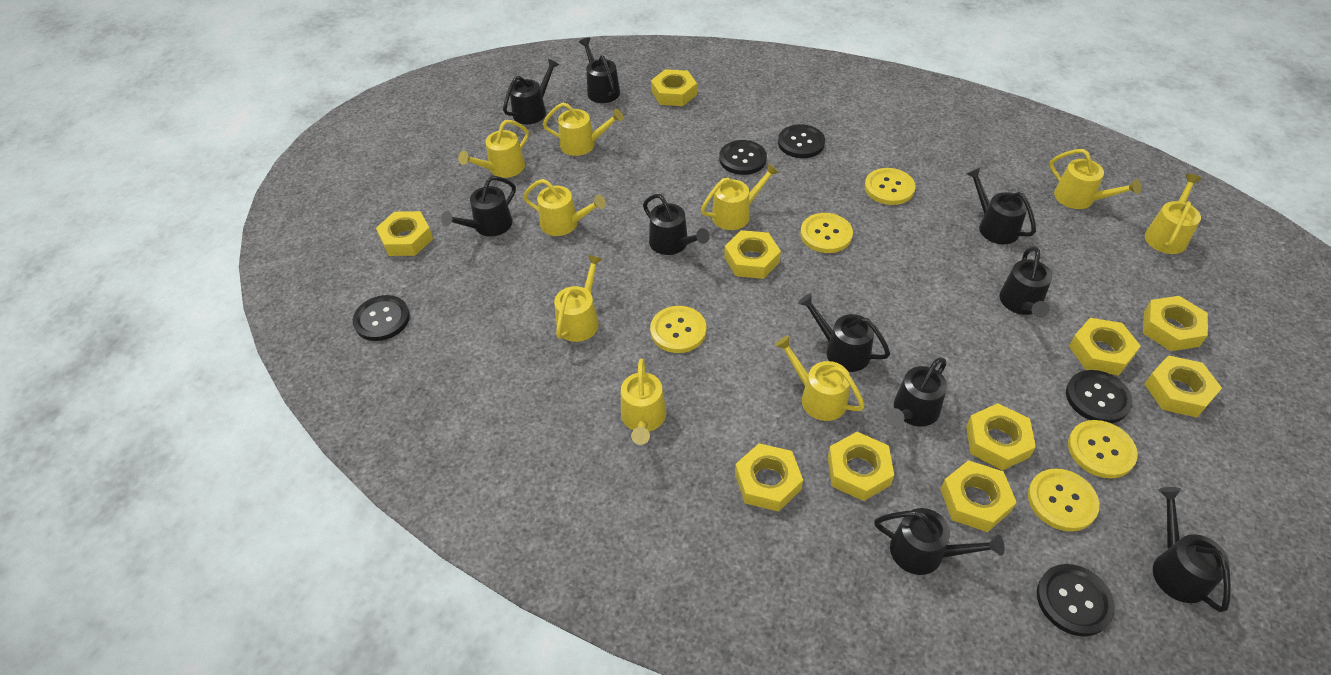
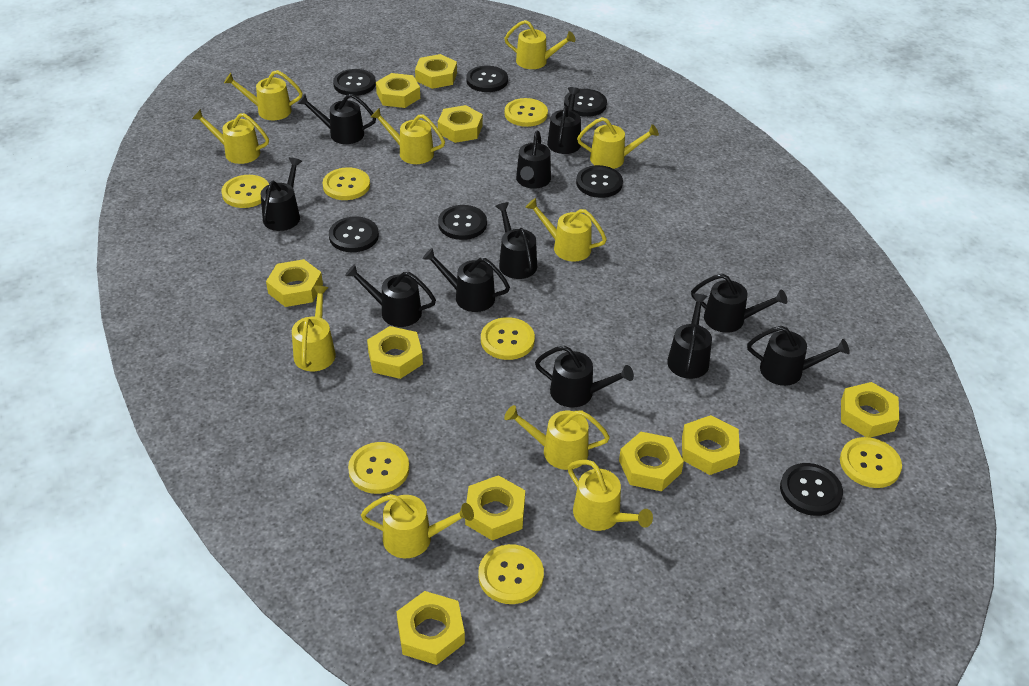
black button: 5 -> 7
black watering can: 10 -> 11
yellow button: 5 -> 7
yellow watering can: 9 -> 10

